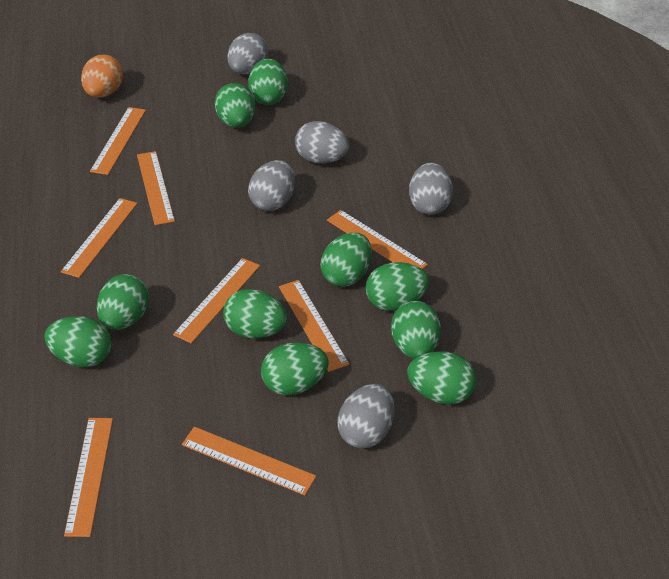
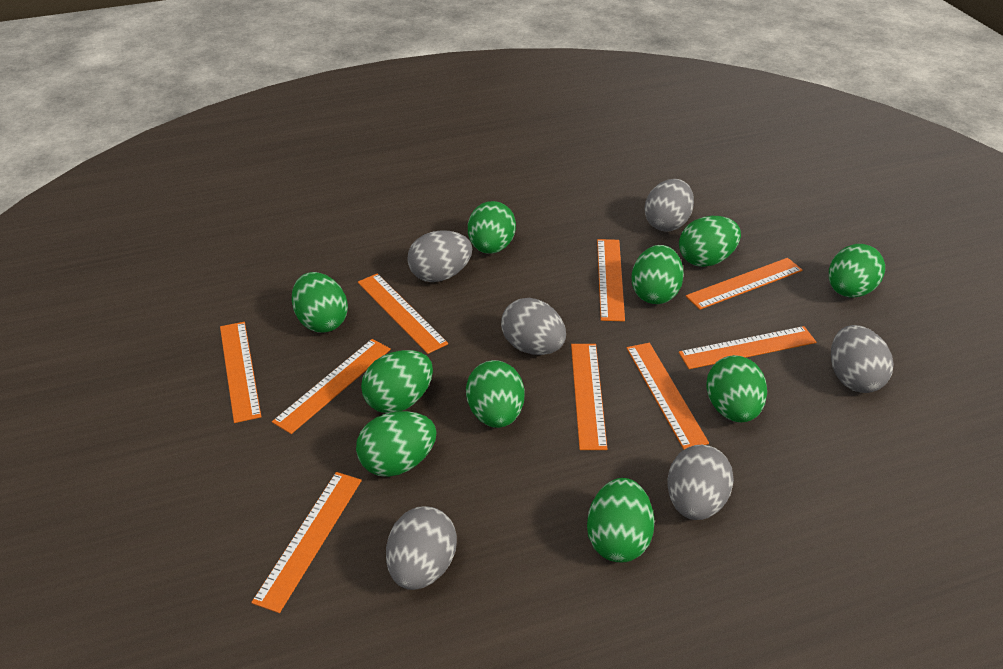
grey egg: 5 -> 6
orange egg: 1 -> 0
orange ruler: 8 -> 9

